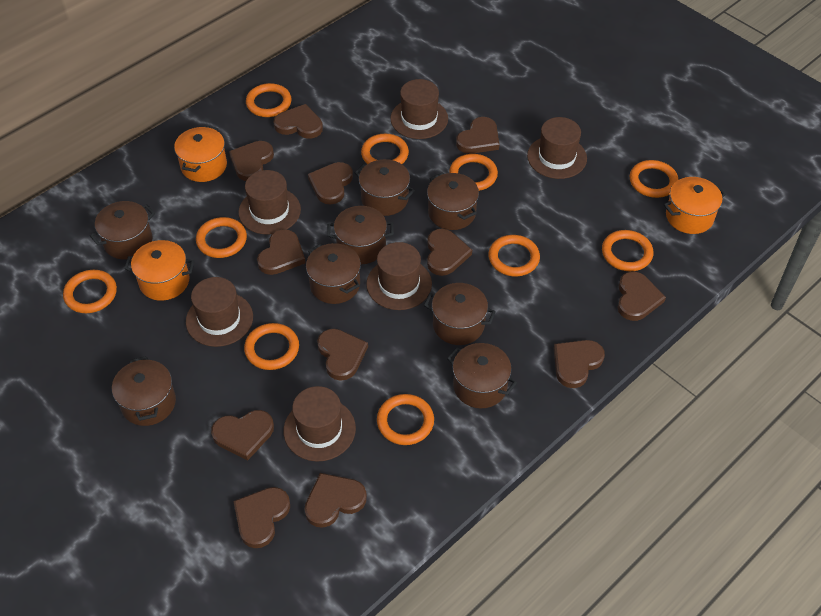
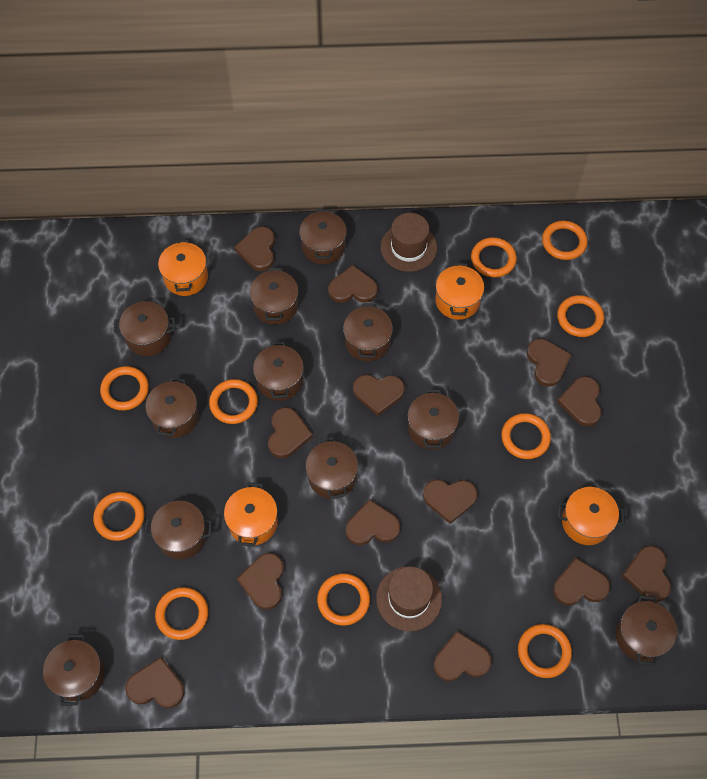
brown hat: 6 -> 2
brown heart: 12 -> 13
brown pot: 8 -> 11
orange pot: 3 -> 4

